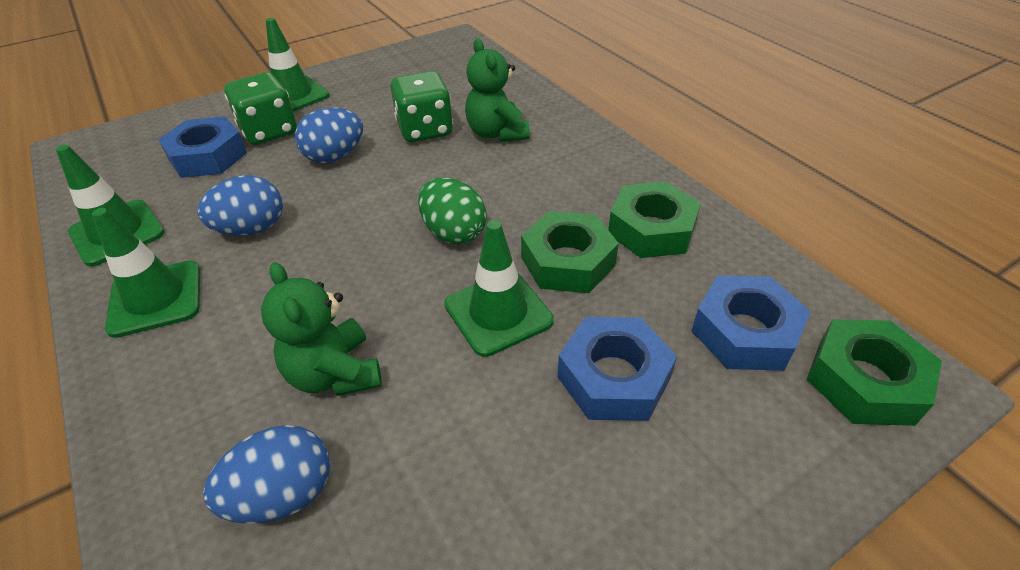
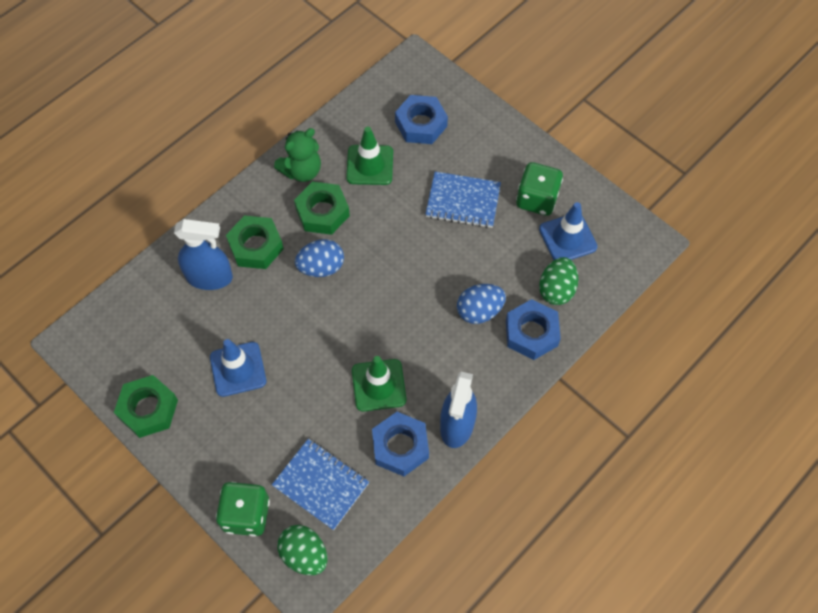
blue egg: 3 -> 2
blue notebook: 0 -> 2
blue spray bottle: 0 -> 2
blue traffic cone: 0 -> 2
green egg: 1 -> 2
green teddy bear: 2 -> 1
green traffic cone: 4 -> 2

